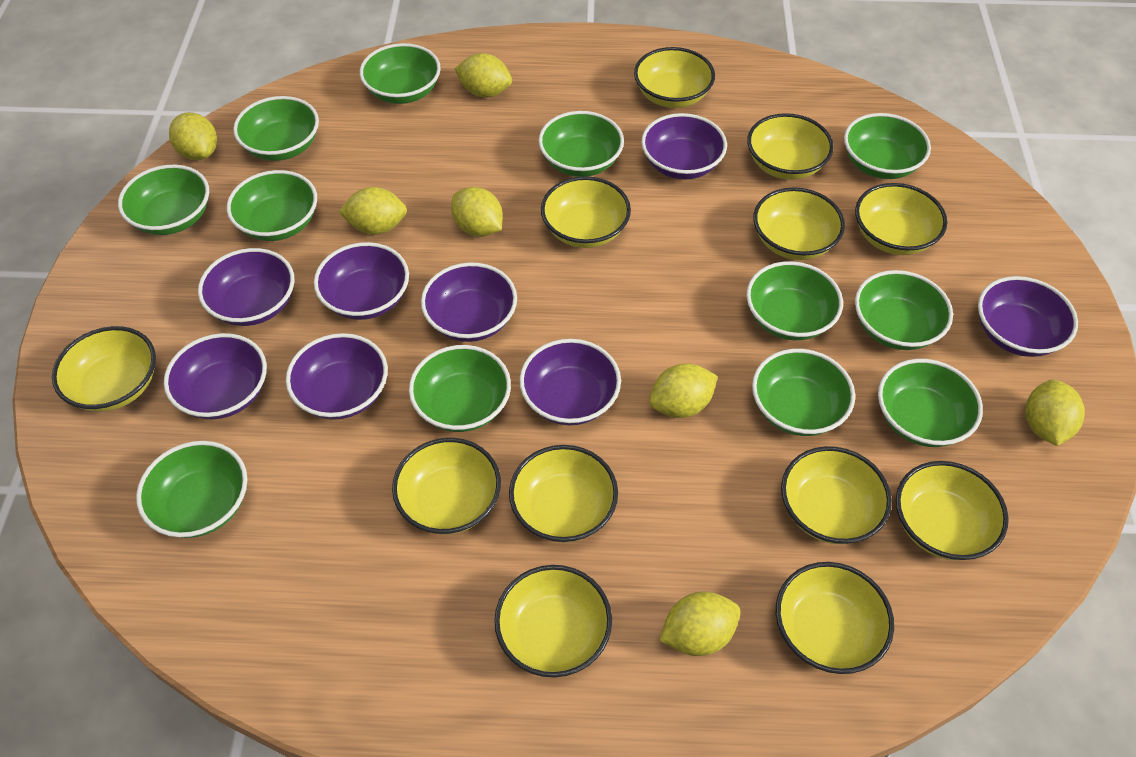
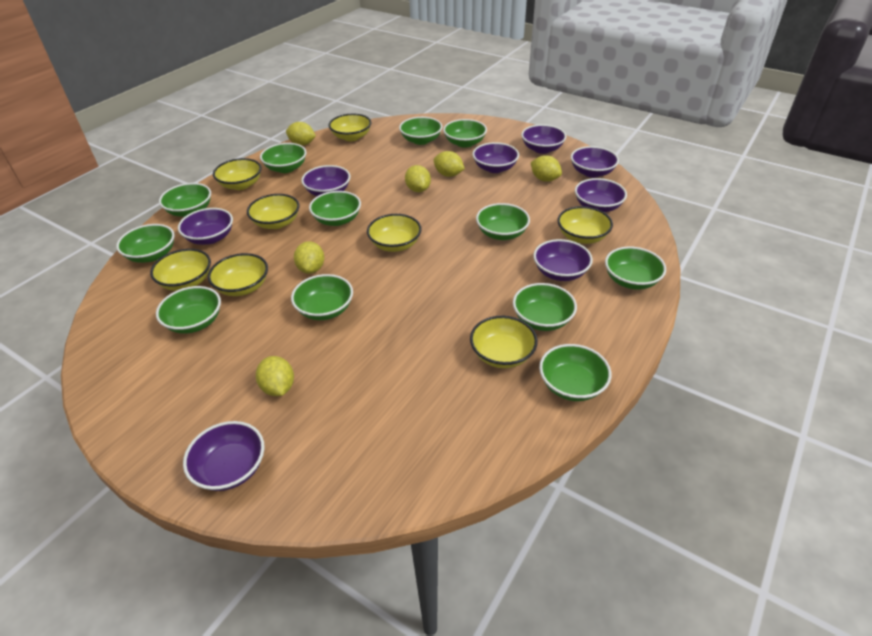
yellow bowl: 12 -> 8
yellow lemon: 7 -> 6

